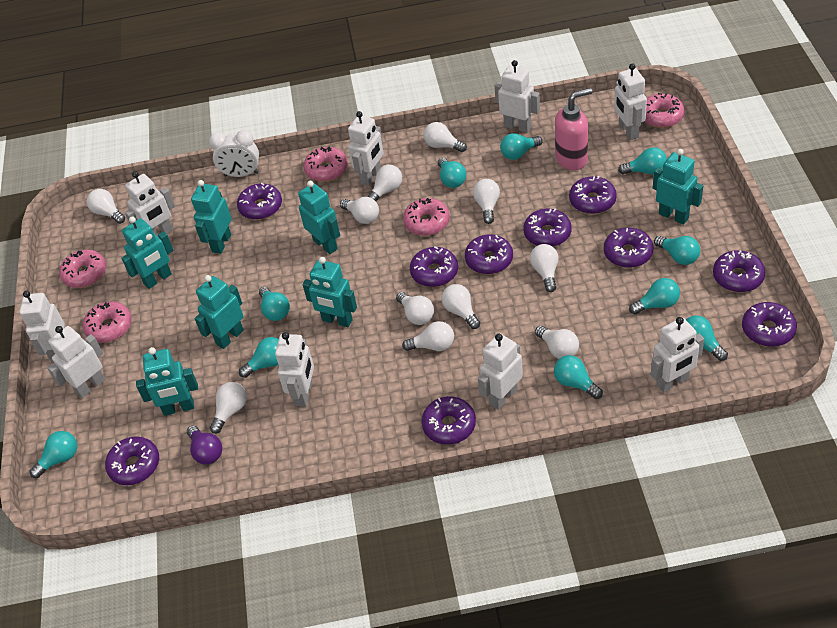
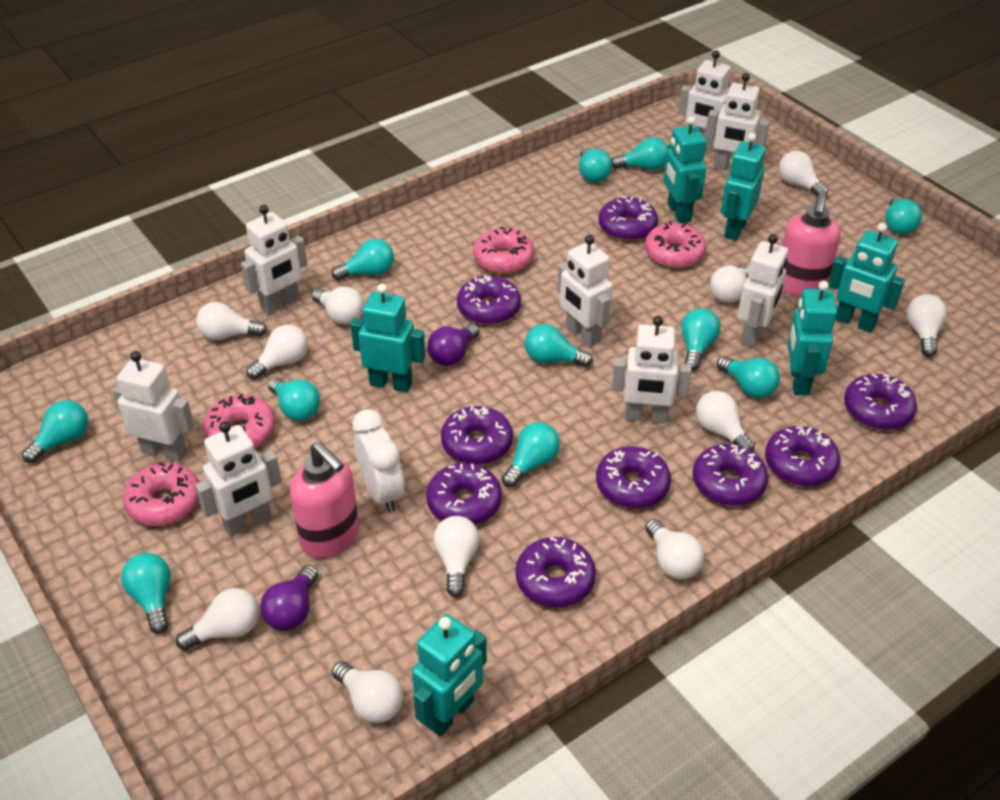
pink donut: 5 -> 4
pink soap dispenser: 1 -> 2
purple donut: 10 -> 9
purple light bulb: 1 -> 2
turquoise light bulb: 10 -> 11
turquoise robot: 7 -> 6
white robot: 9 -> 8

